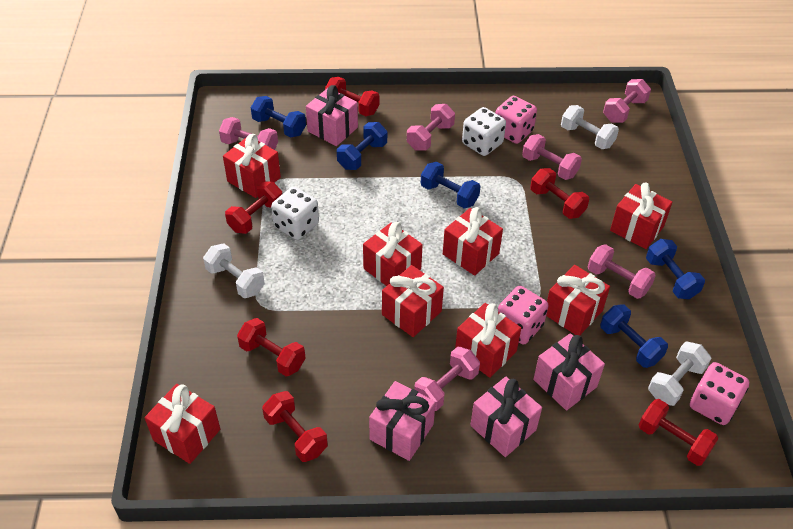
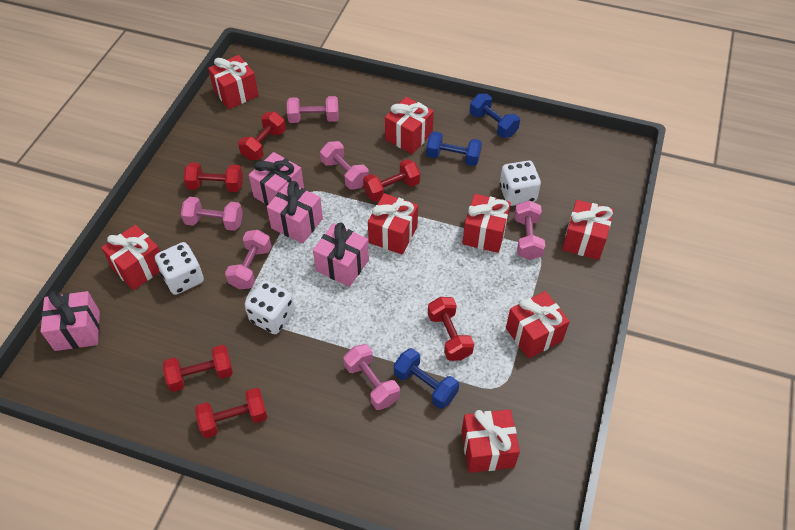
blue dumbbell: 5 -> 3
pink dice: 3 -> 0
white dice: 2 -> 3
white dumbbell: 3 -> 0

